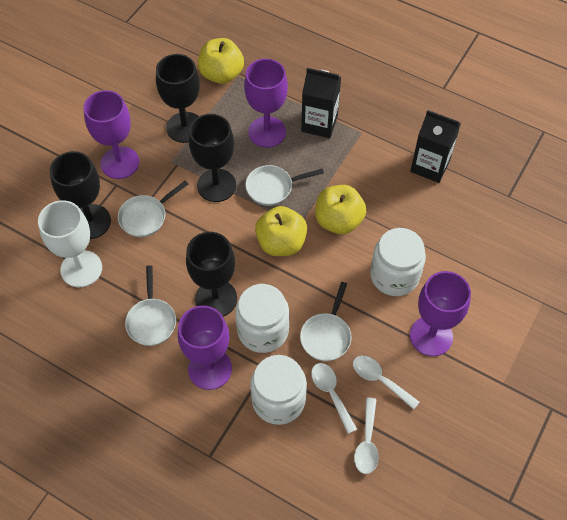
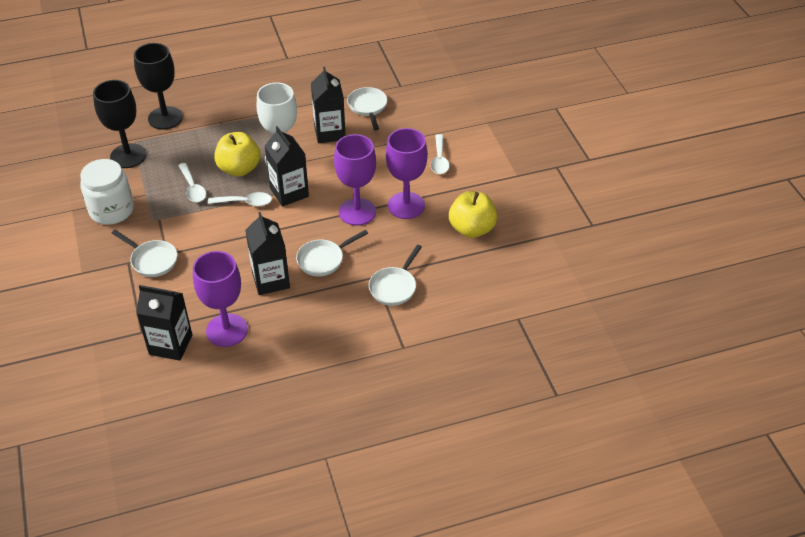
black carton: 2 -> 4
black goblet: 4 -> 2
purple goblet: 4 -> 3
white jar: 3 -> 1
yellow apple: 3 -> 2

